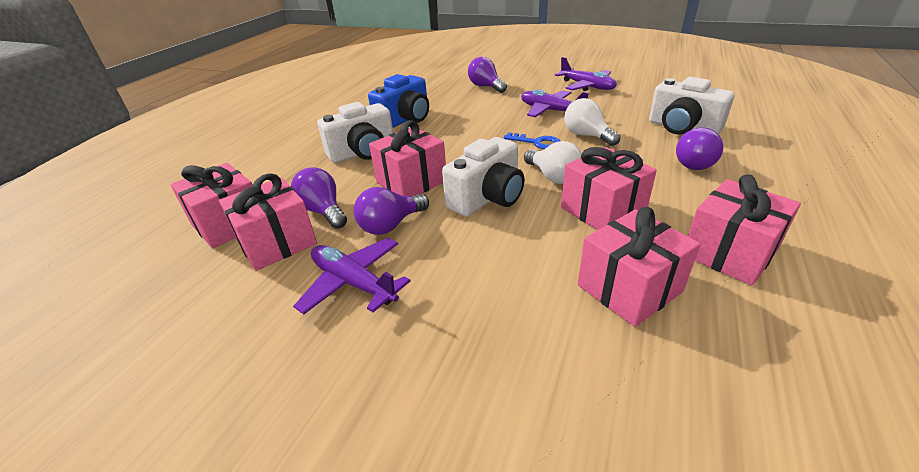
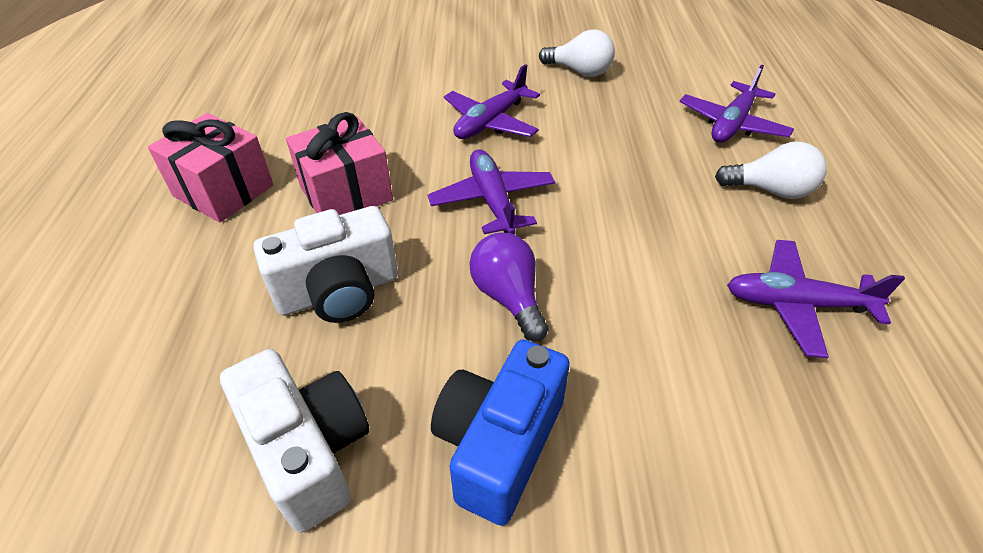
blue key: 1 -> 0
pink gift: 6 -> 2
purple light bulb: 4 -> 1
purple plane: 3 -> 4
white camera: 3 -> 2

